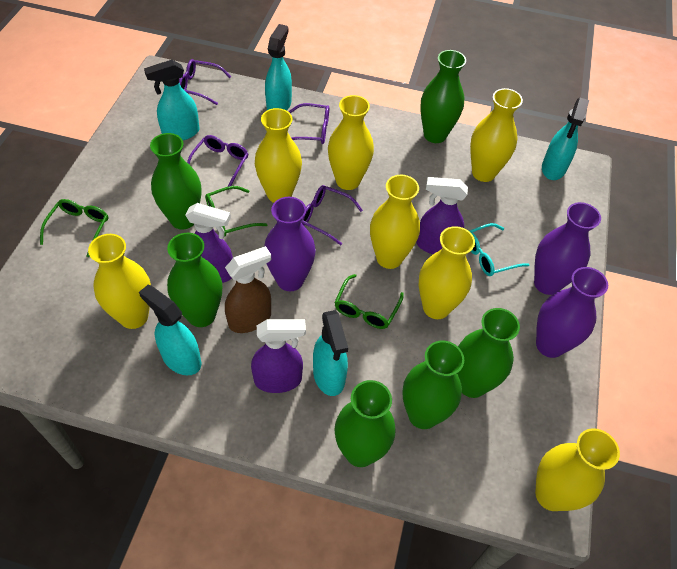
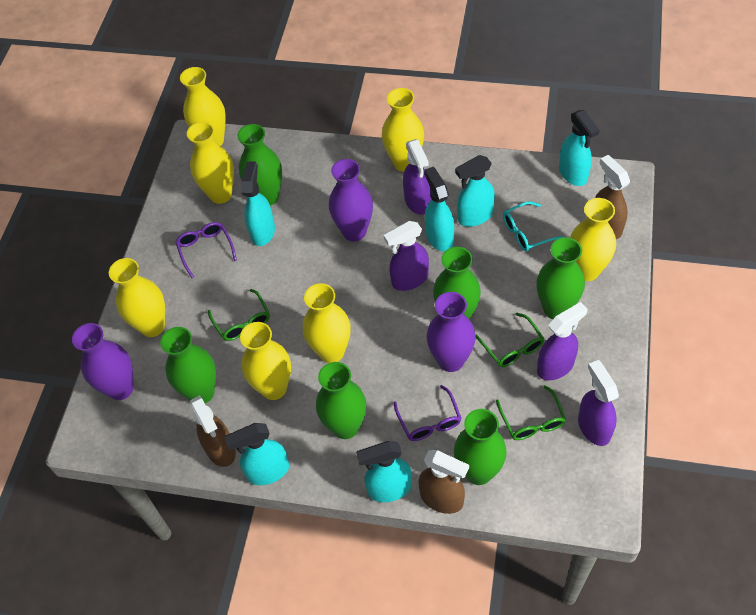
brown spray bottle: 1 -> 3
purple glasses: 4 -> 2
purple spray bottle: 3 -> 4
turquoise spray bottle: 5 -> 6

